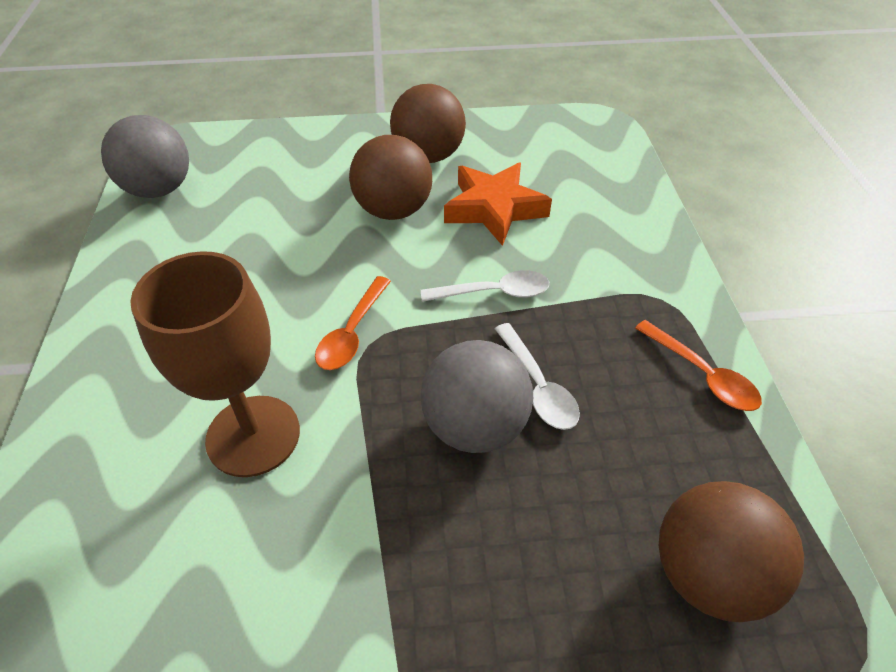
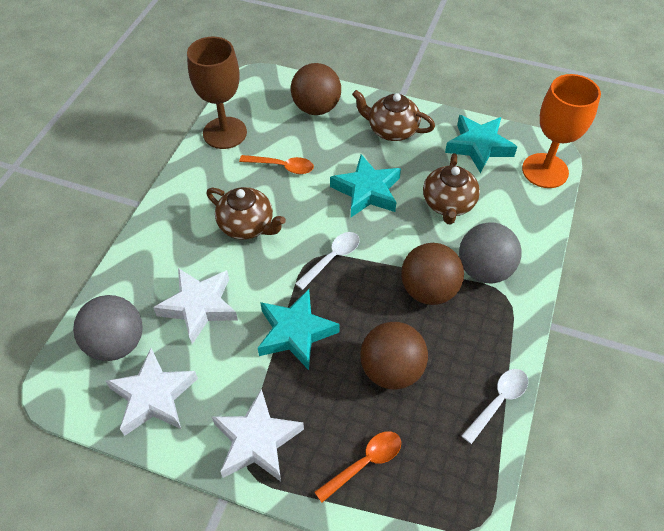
brown teapot: 0 -> 3
orange goblet: 0 -> 1
orange star: 1 -> 0
turquoise star: 0 -> 3
white star: 0 -> 3

